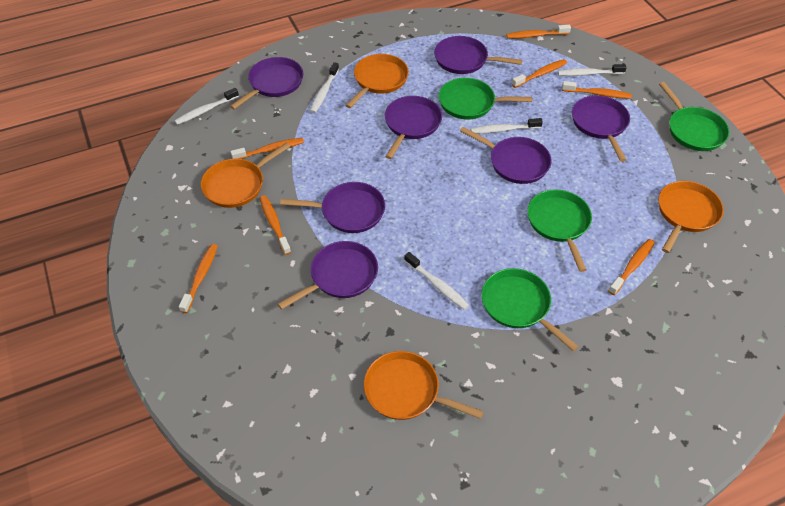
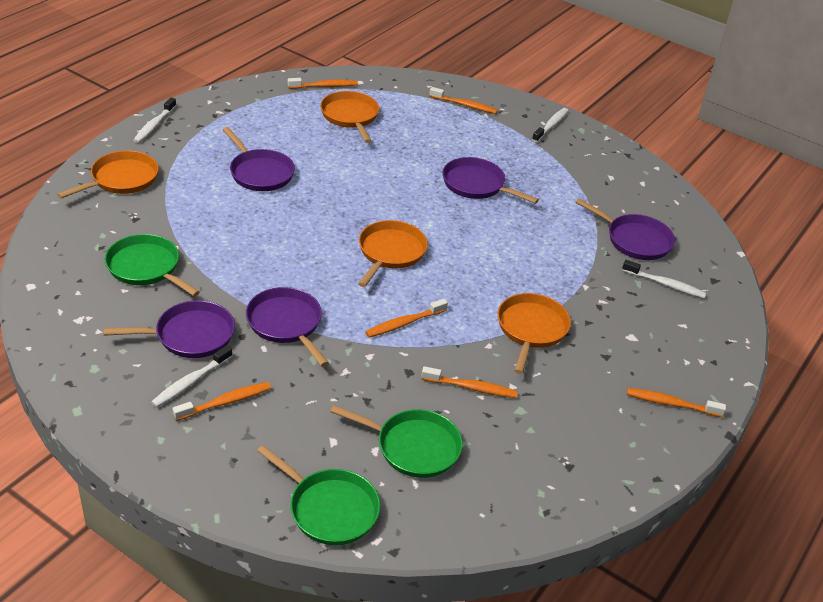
green pan: 4 -> 3
orange toothbrush: 7 -> 6
purple pan: 7 -> 5
white toothbrush: 5 -> 4

